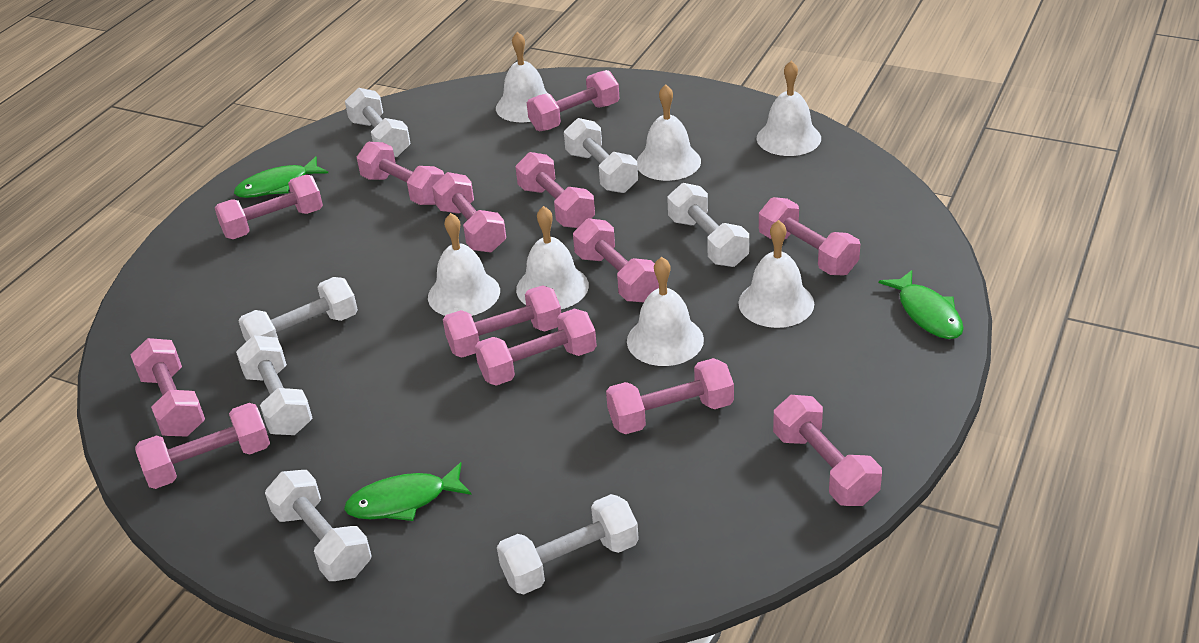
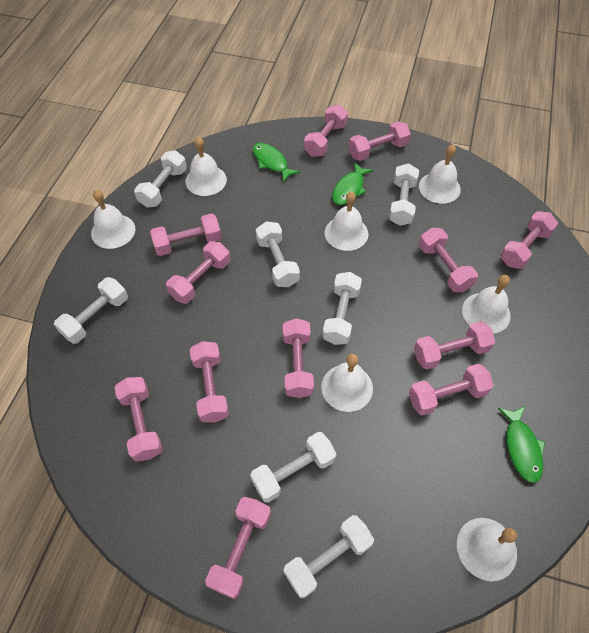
pink dumbbell: 13 -> 12

